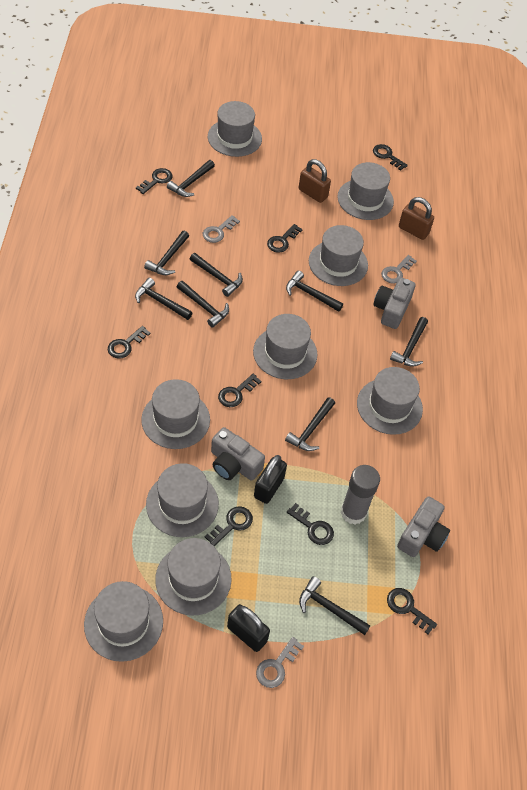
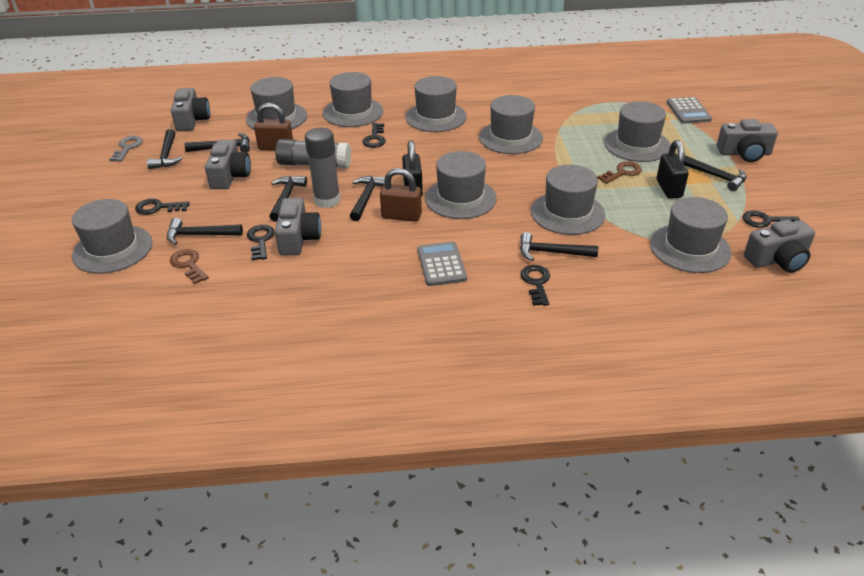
black hammer: 9 -> 7
black key: 8 -> 5
brown key: 0 -> 2
grey calculator: 0 -> 2
grey camera: 3 -> 5
grey glue stick: 1 -> 2
grey key: 3 -> 1

